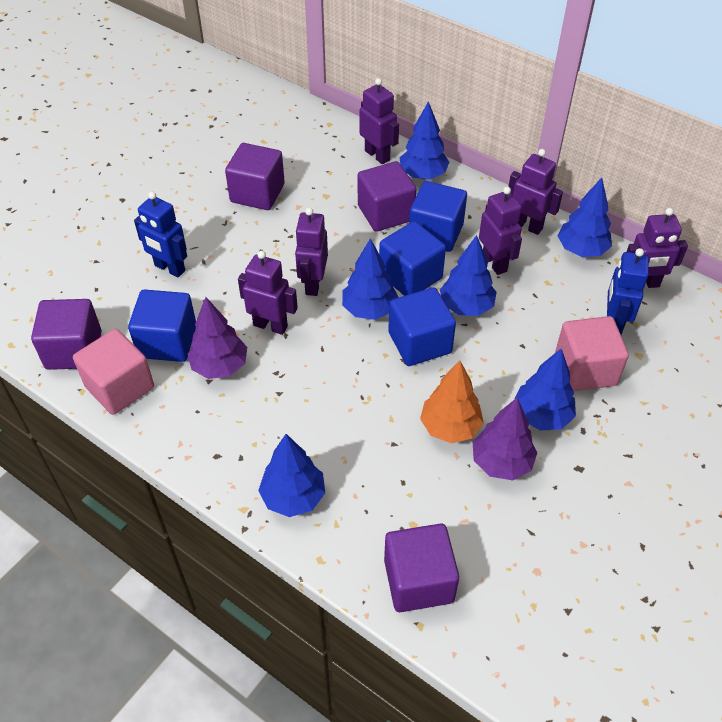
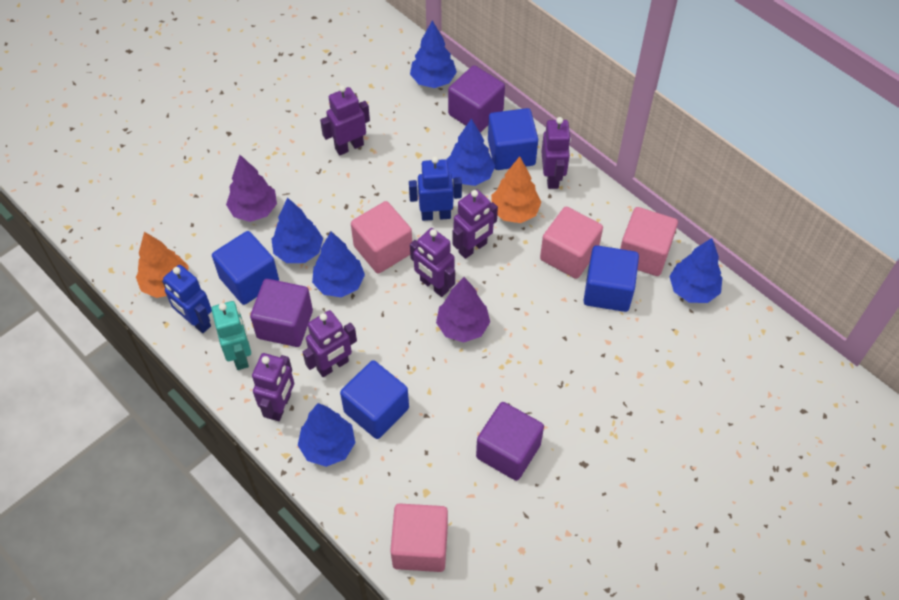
orange tree: 1 -> 2
pink cube: 2 -> 4
purple cube: 4 -> 3
turquoise robot: 0 -> 1

